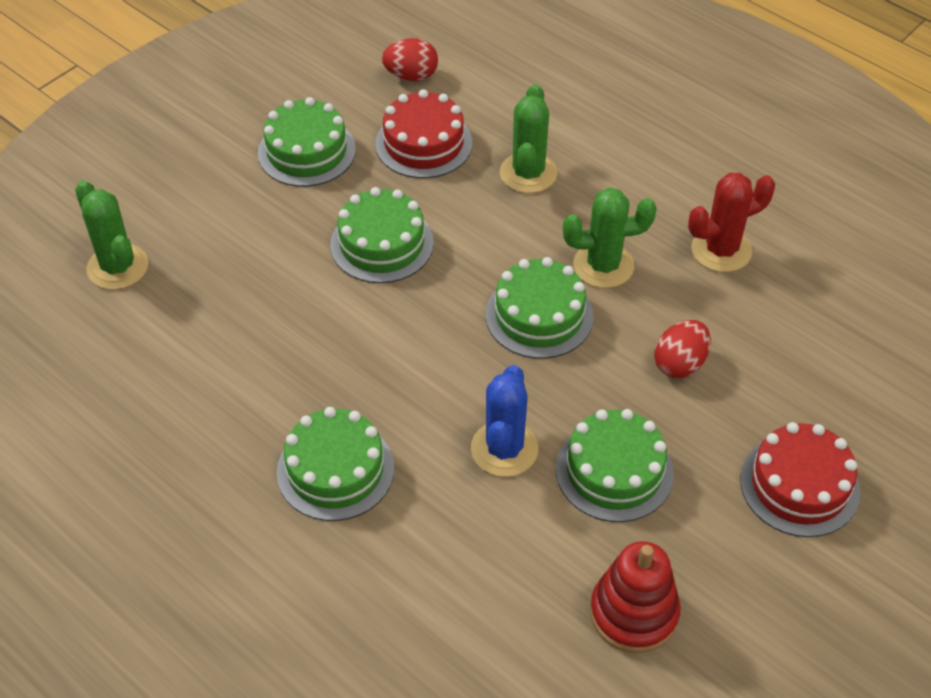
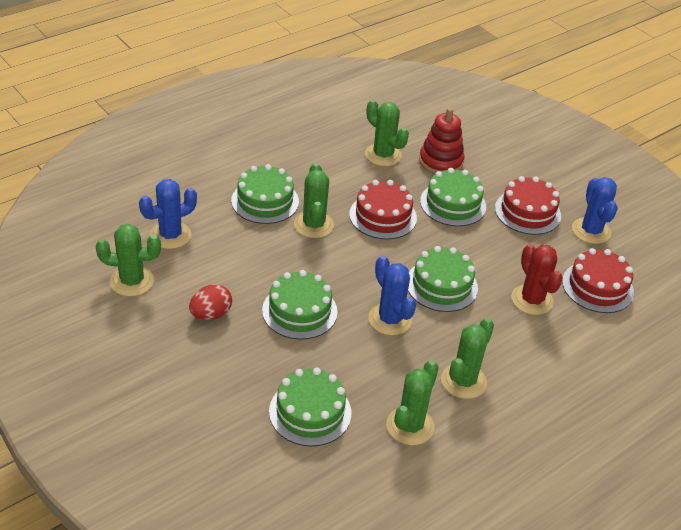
blue cactus: 1 -> 3
green cactus: 3 -> 5
red cake: 2 -> 3
red egg: 2 -> 1

